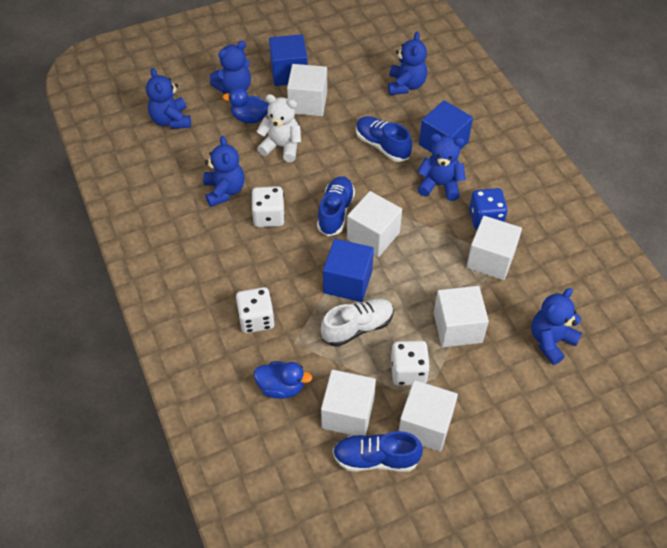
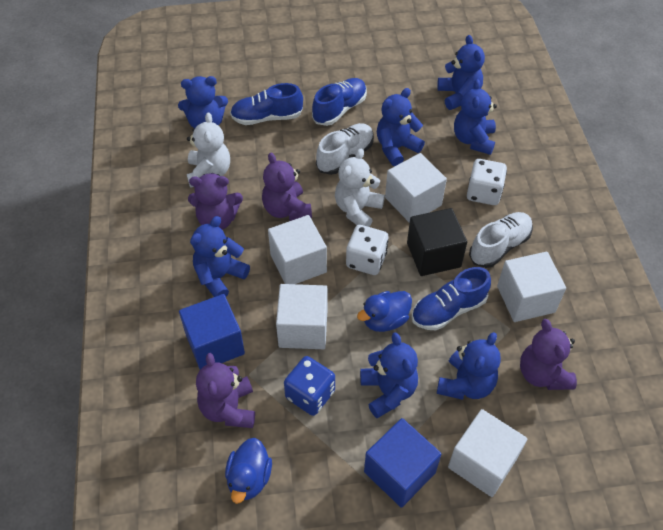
black cube: 0 -> 1
blue cube: 3 -> 2
blue teddy bear: 6 -> 7
purple teddy bear: 0 -> 4
white cube: 6 -> 5
white dice: 3 -> 2
white shoe: 1 -> 2
white teddy bear: 1 -> 2

